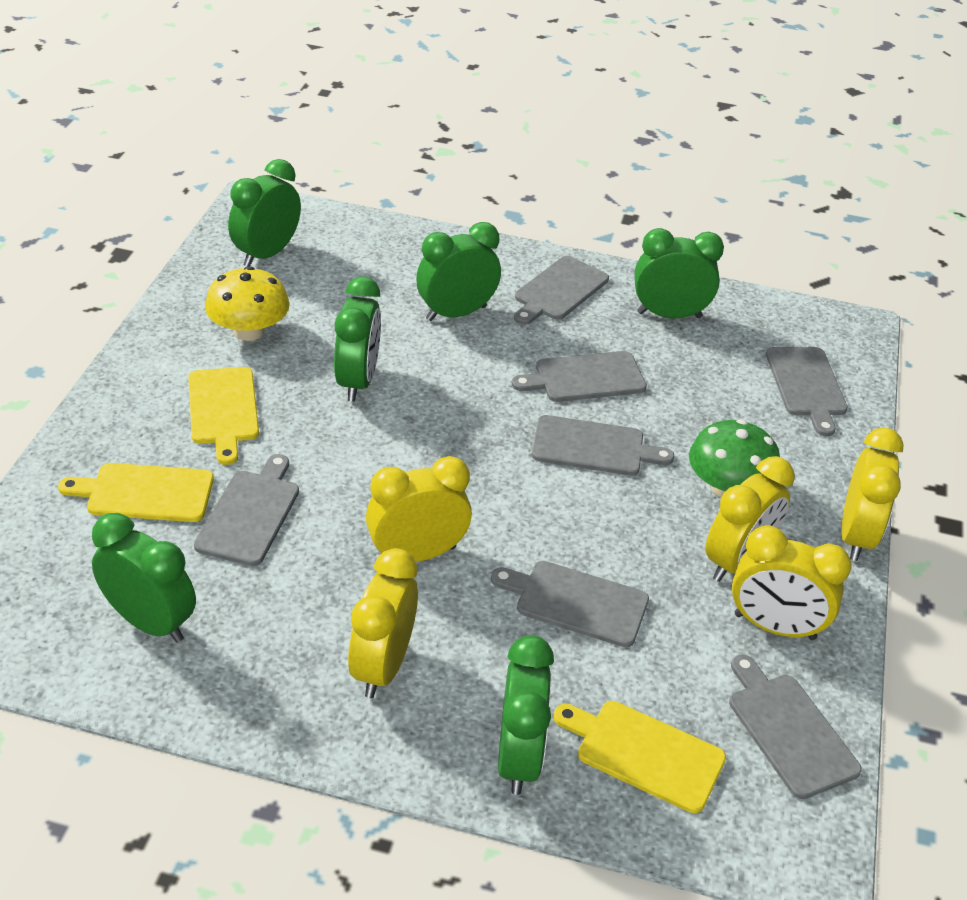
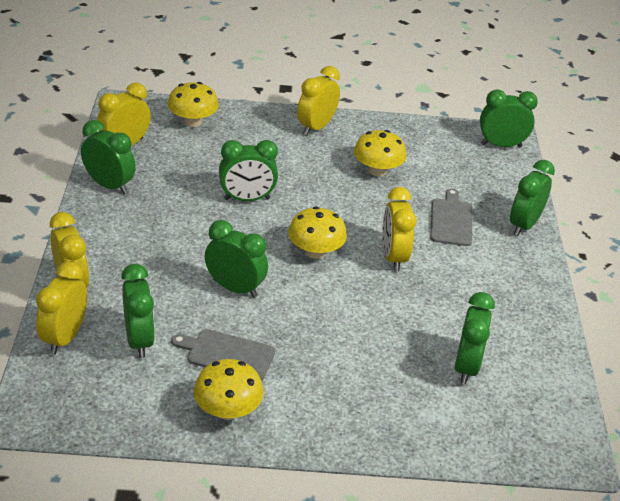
green clock: 6 -> 7
green mushroom: 1 -> 0
grey cutting board: 7 -> 2
yellow cutting board: 3 -> 0
yellow mushroom: 1 -> 4

